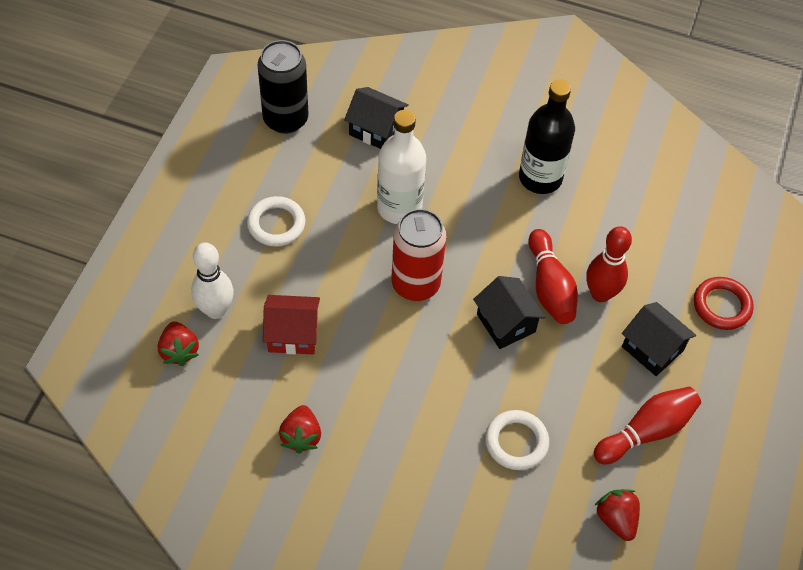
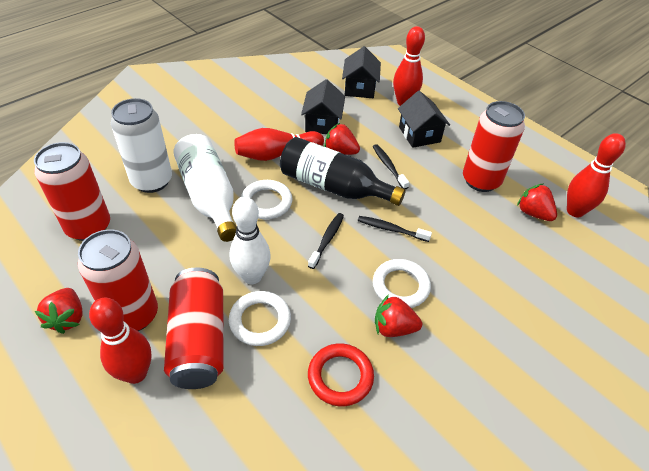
black can: 1 -> 0
black toothbrush: 0 -> 3
red bowling pin: 3 -> 4
red can: 1 -> 4
red house: 1 -> 0
red strawberry: 3 -> 4
white can: 0 -> 1
white ring: 2 -> 3

